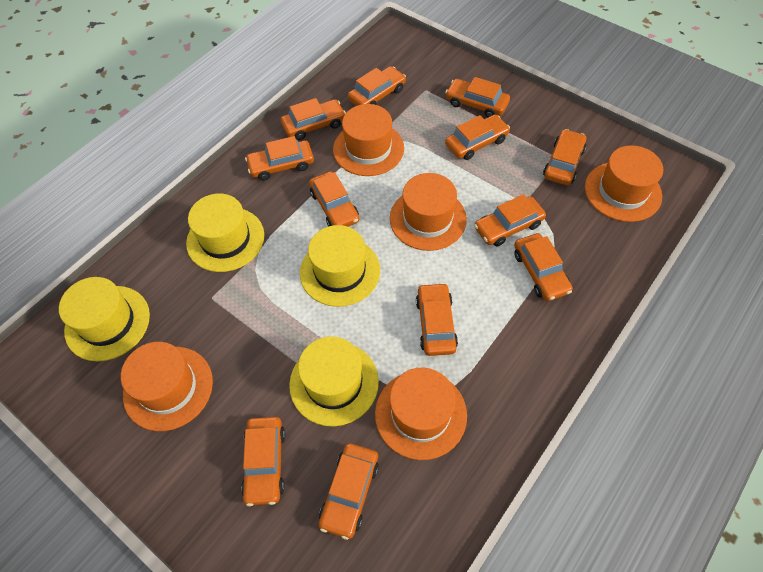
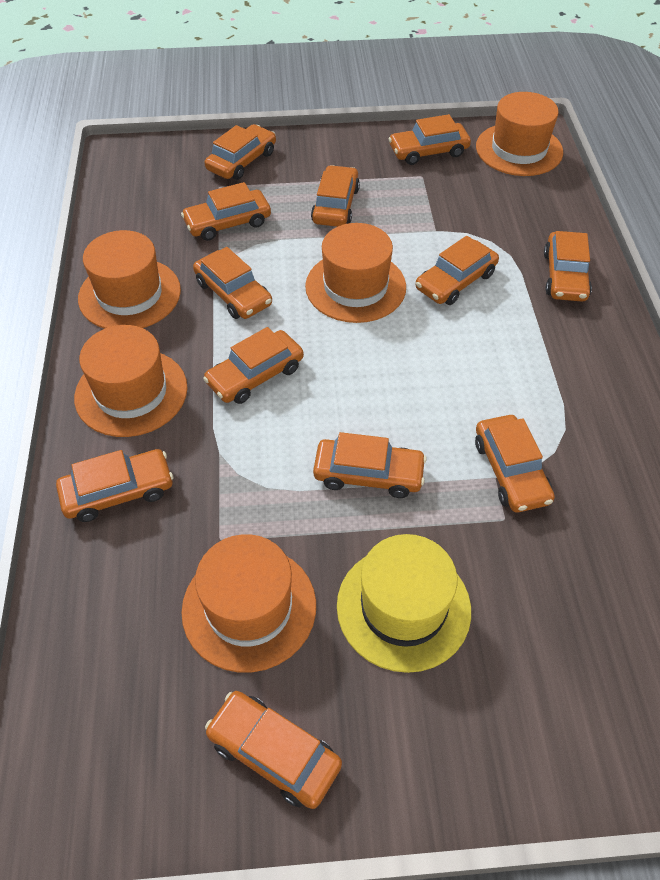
yellow hat: 4 -> 1

